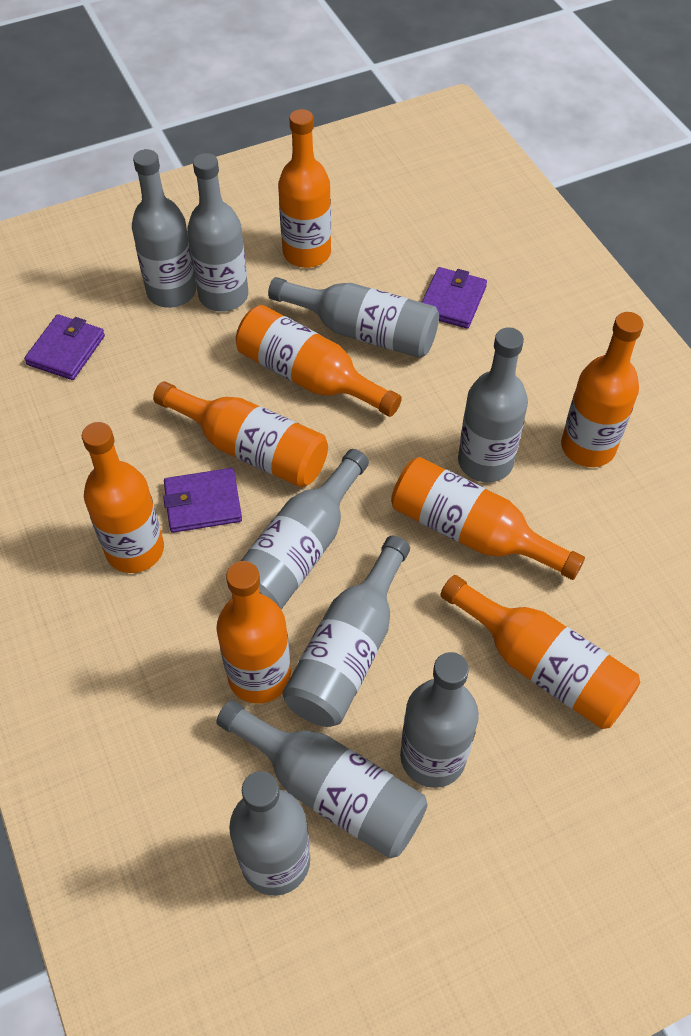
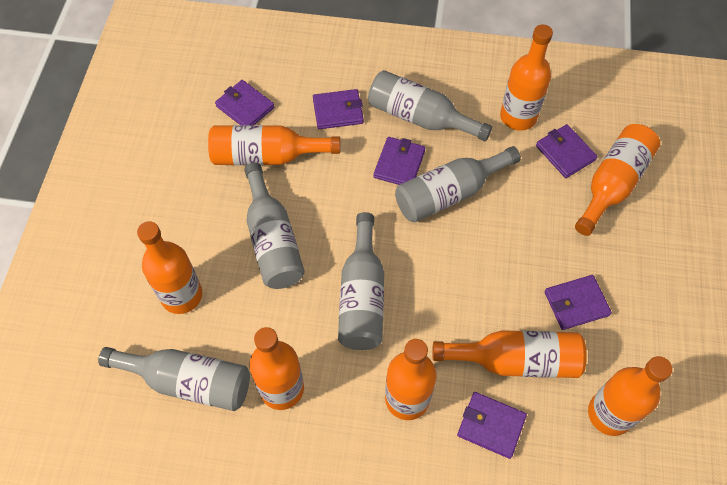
grey bottle: 9 -> 5
purple wallet: 3 -> 6

